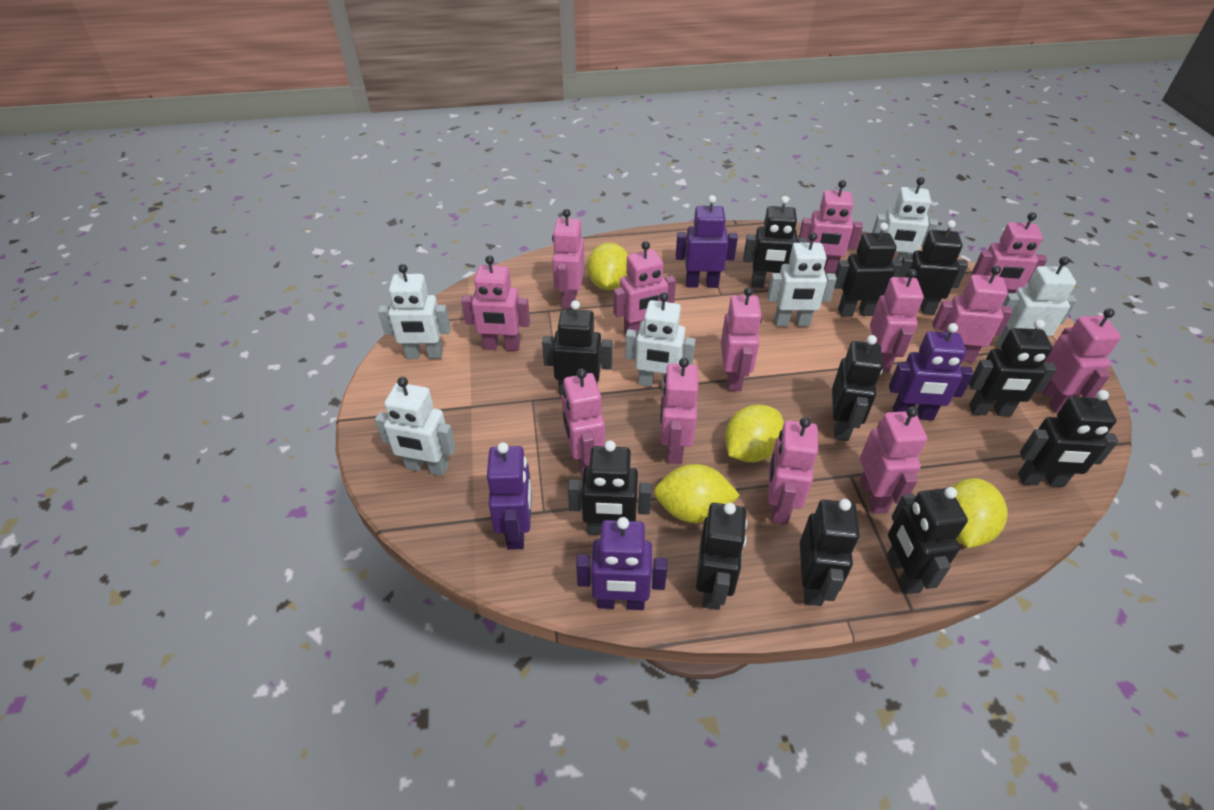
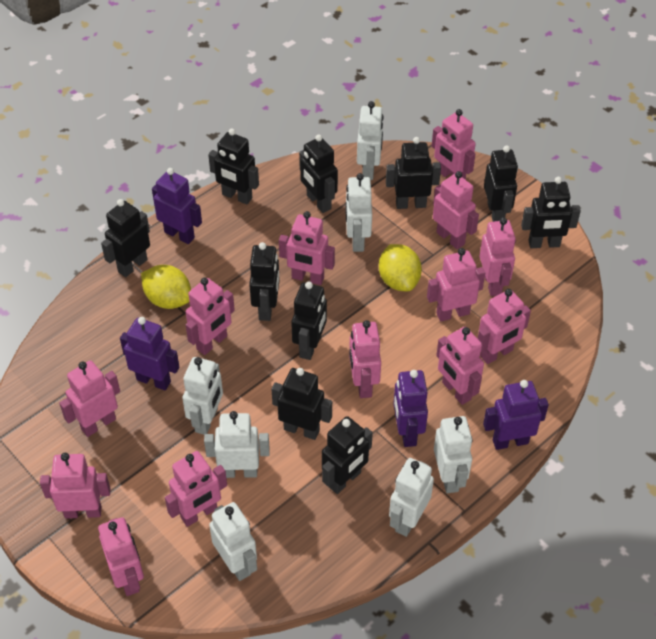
black robot: 11 -> 10
white robot: 6 -> 7
yellow lemon: 4 -> 2

